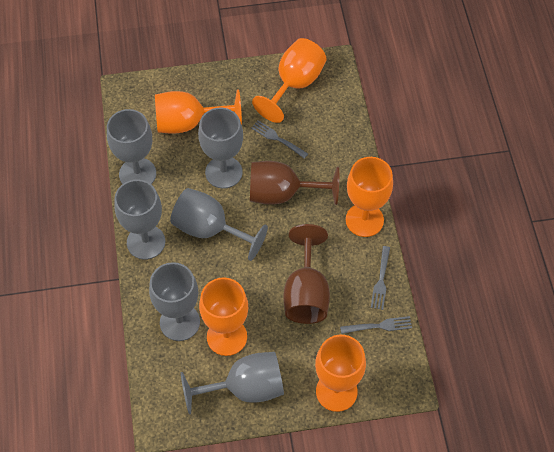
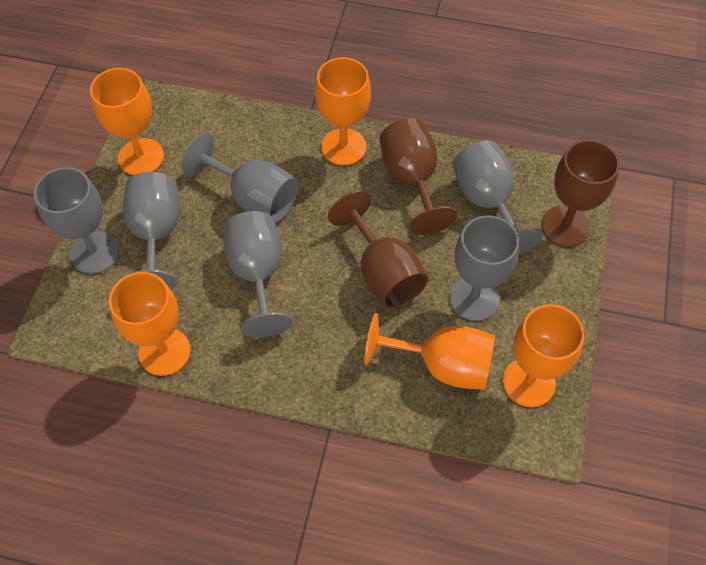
brown goblet: 2 -> 3
grey fork: 3 -> 0

